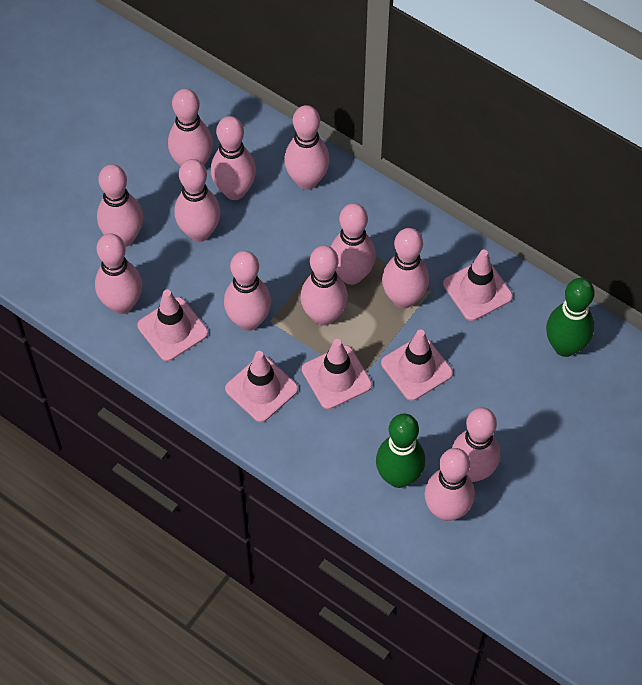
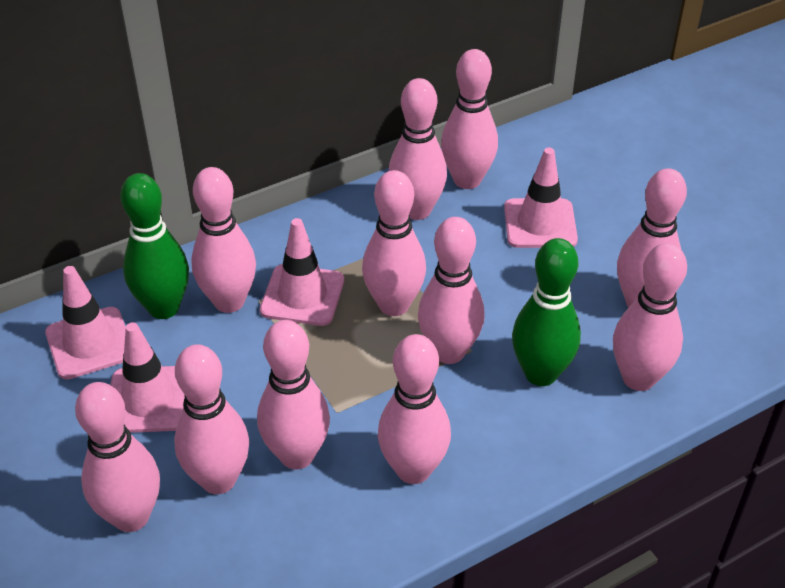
pink bowling pin: 12 -> 11
pink traffic cone: 5 -> 4

